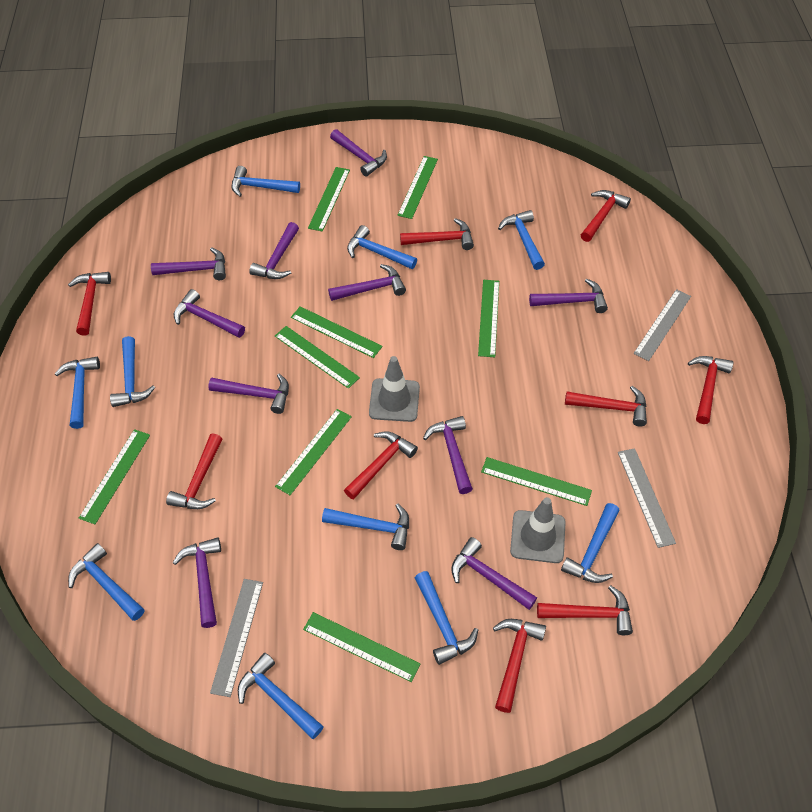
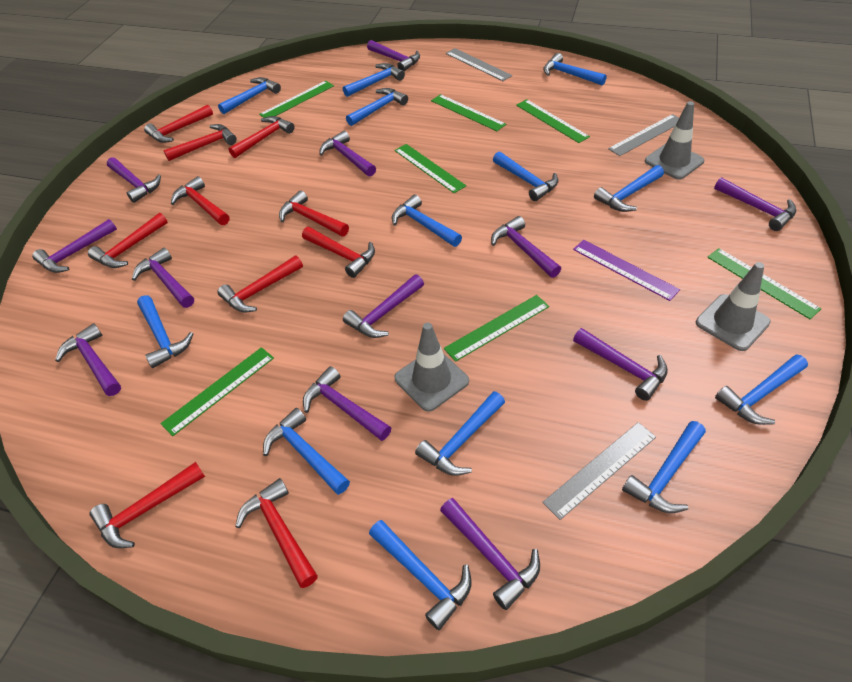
blue hammer: 10 -> 13
green ruler: 9 -> 7
grey traffic cone: 2 -> 3
purple hammer: 10 -> 12
purple ruler: 0 -> 1
red hammer: 9 -> 10

